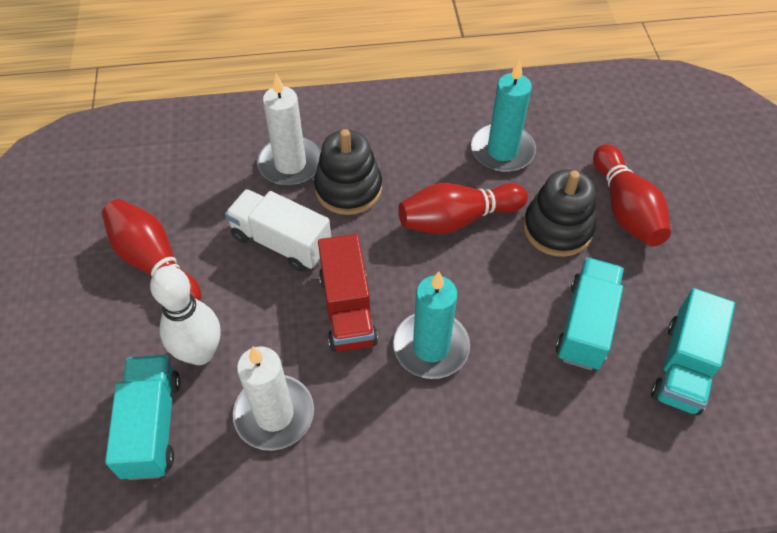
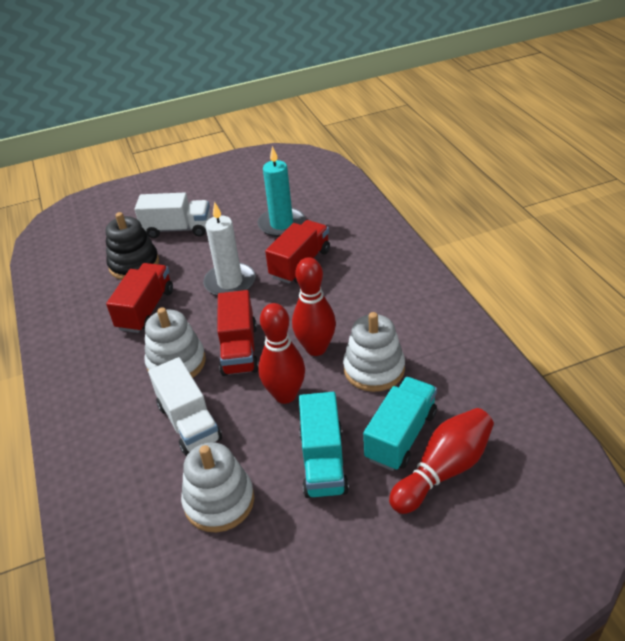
black stacking toy: 2 -> 1
red truck: 1 -> 3
turquoise candle: 2 -> 1
turquoise truck: 3 -> 2
white bowling pin: 1 -> 0
white candle: 2 -> 1
white stacking toy: 0 -> 3
white truck: 1 -> 2

